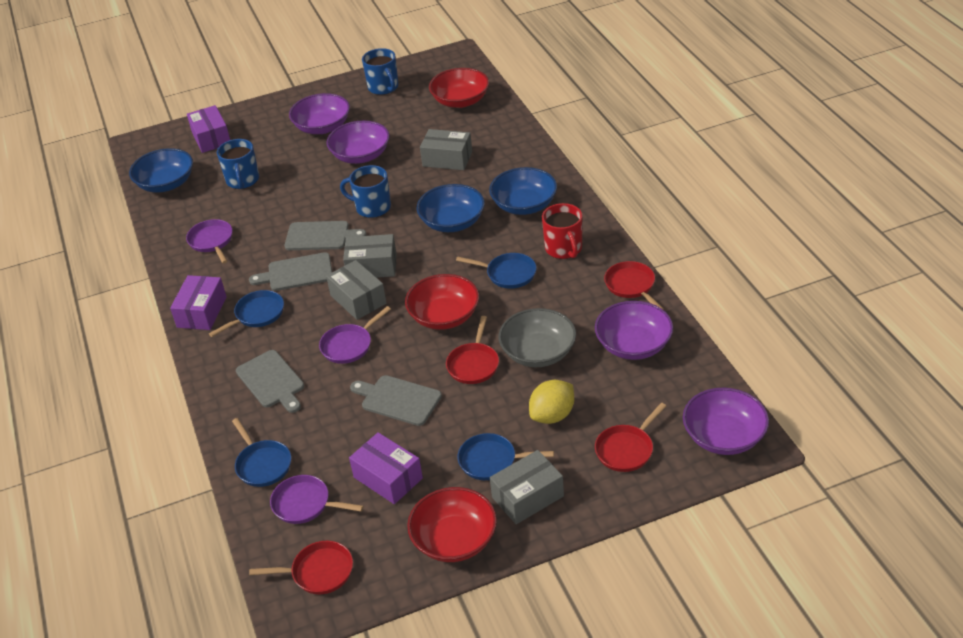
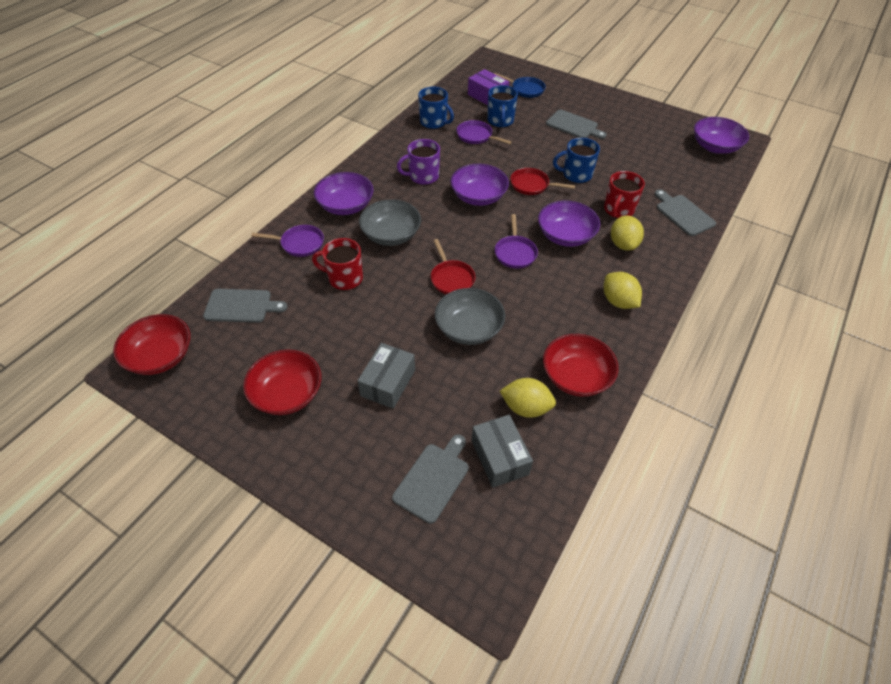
blue bowl: 3 -> 0
blue pan: 4 -> 1
grey bowl: 1 -> 2
grey box: 4 -> 2
purple box: 3 -> 1
purple mug: 0 -> 1
red mug: 1 -> 2
red pan: 4 -> 2
yellow lemon: 1 -> 3

